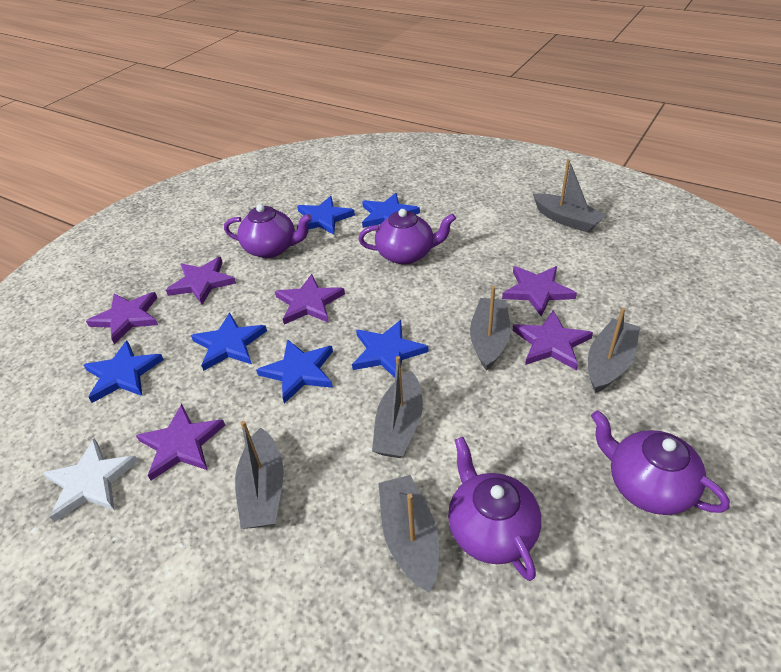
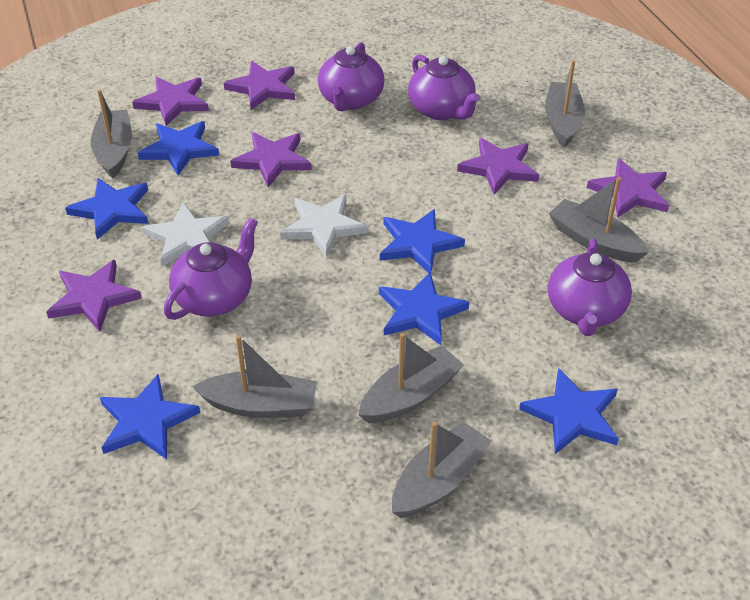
white star: 1 -> 2

